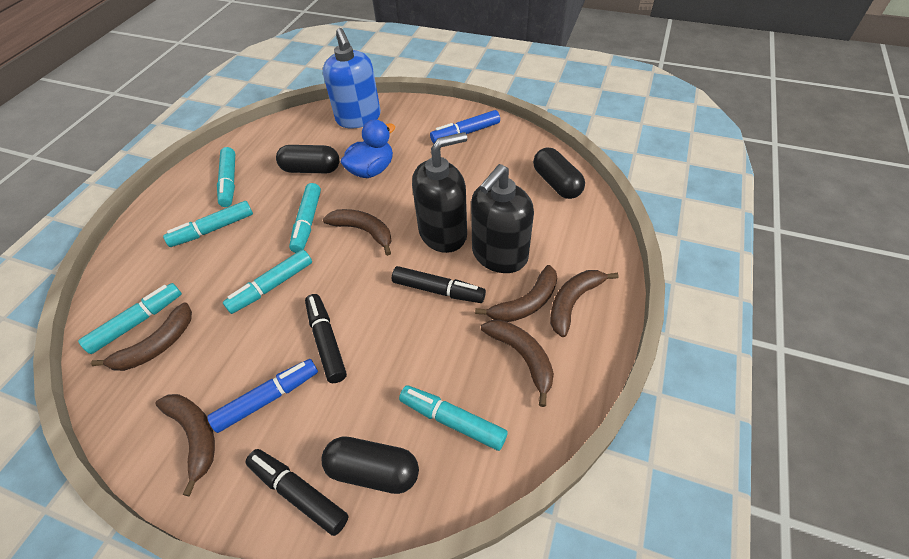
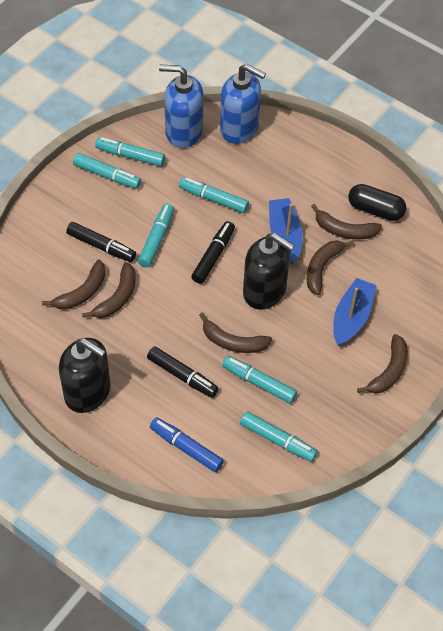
black capsule: 3 -> 1
blue boat: 0 -> 2
blue duck: 1 -> 0
blue marker: 2 -> 1
blue soap dispenser: 1 -> 2

